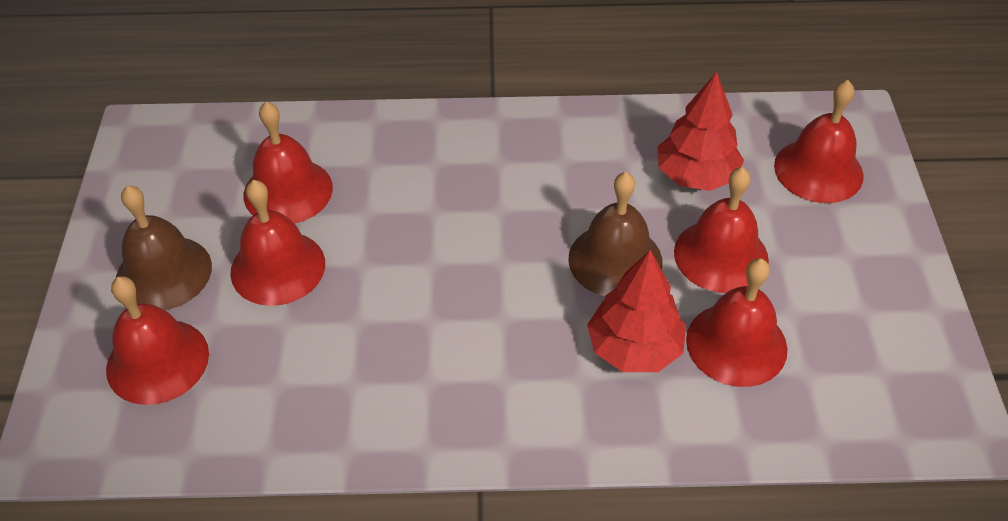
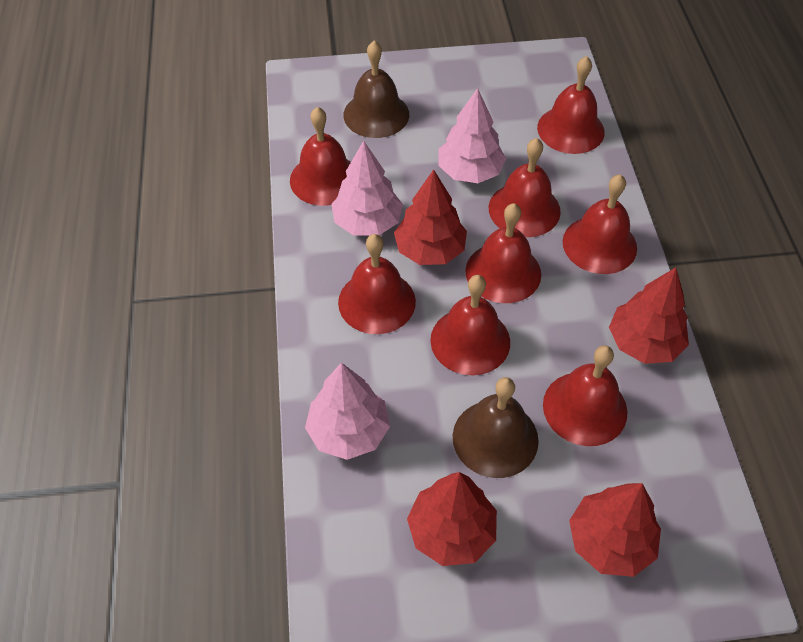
pink tree: 0 -> 3
red bell: 6 -> 8
red tree: 2 -> 4

